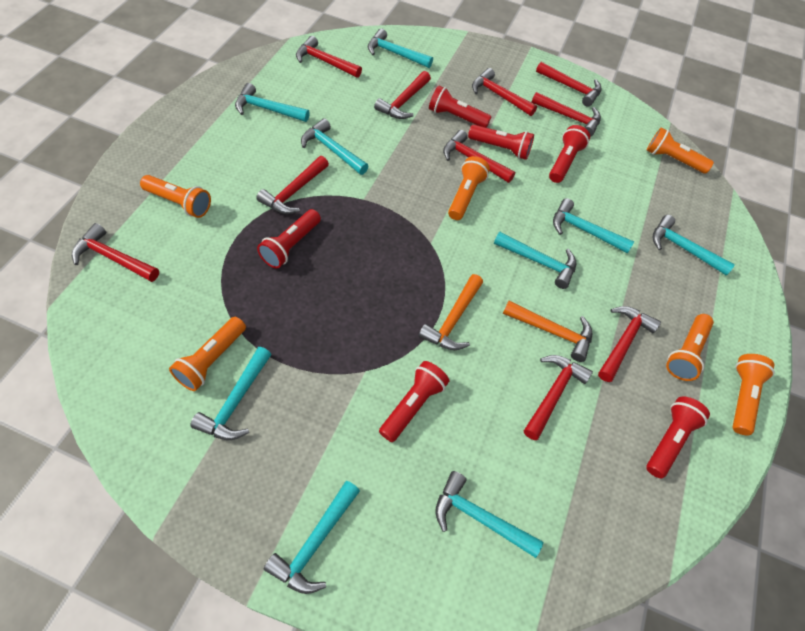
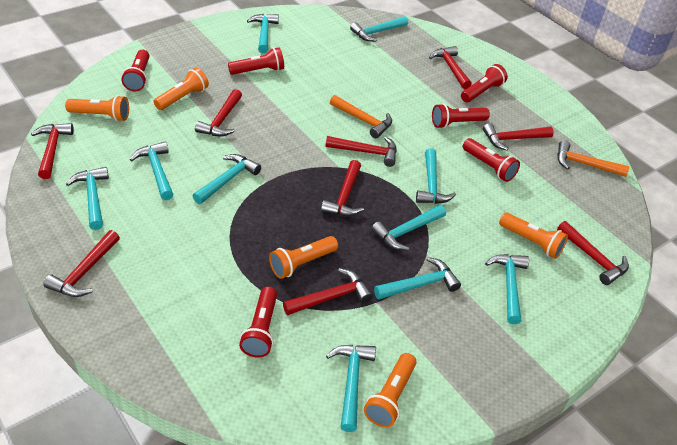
orange flashlight: 6 -> 5
red hammer: 10 -> 9
turquoise hammer: 9 -> 10

